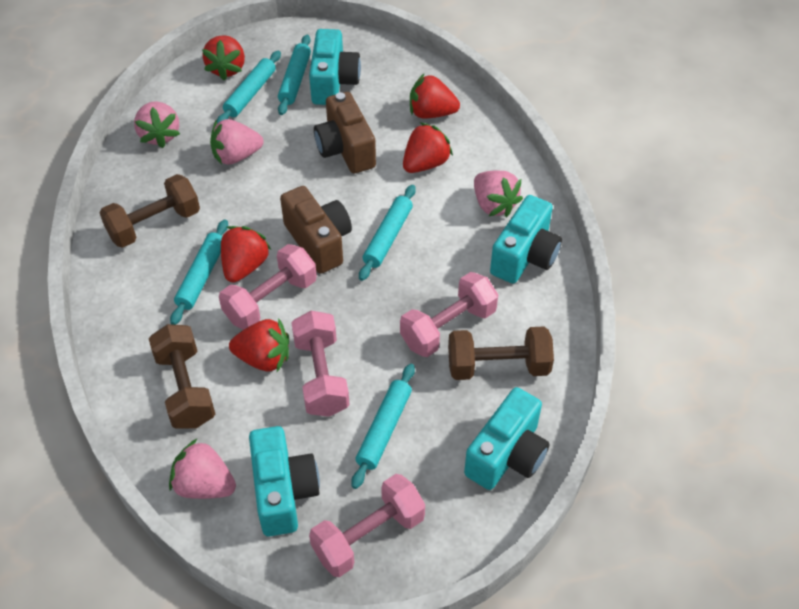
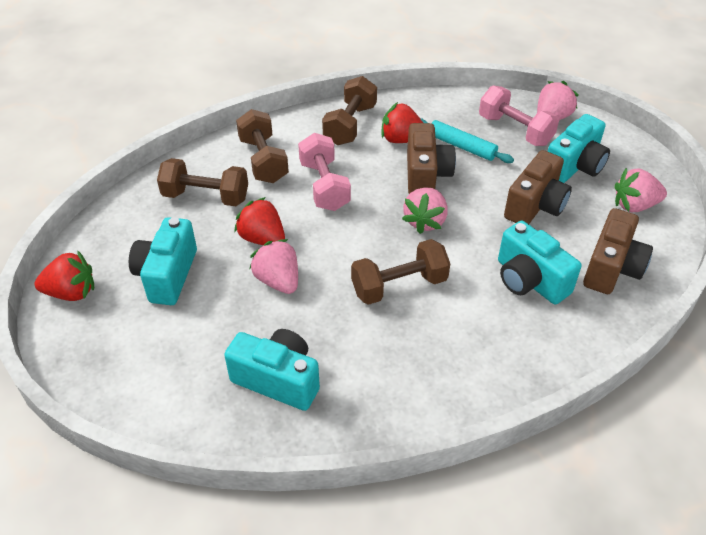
brown camera: 2 -> 3
brown dumbbell: 3 -> 4
pink dumbbell: 4 -> 2
red strawberry: 5 -> 3
turquoise rolling pin: 5 -> 1

